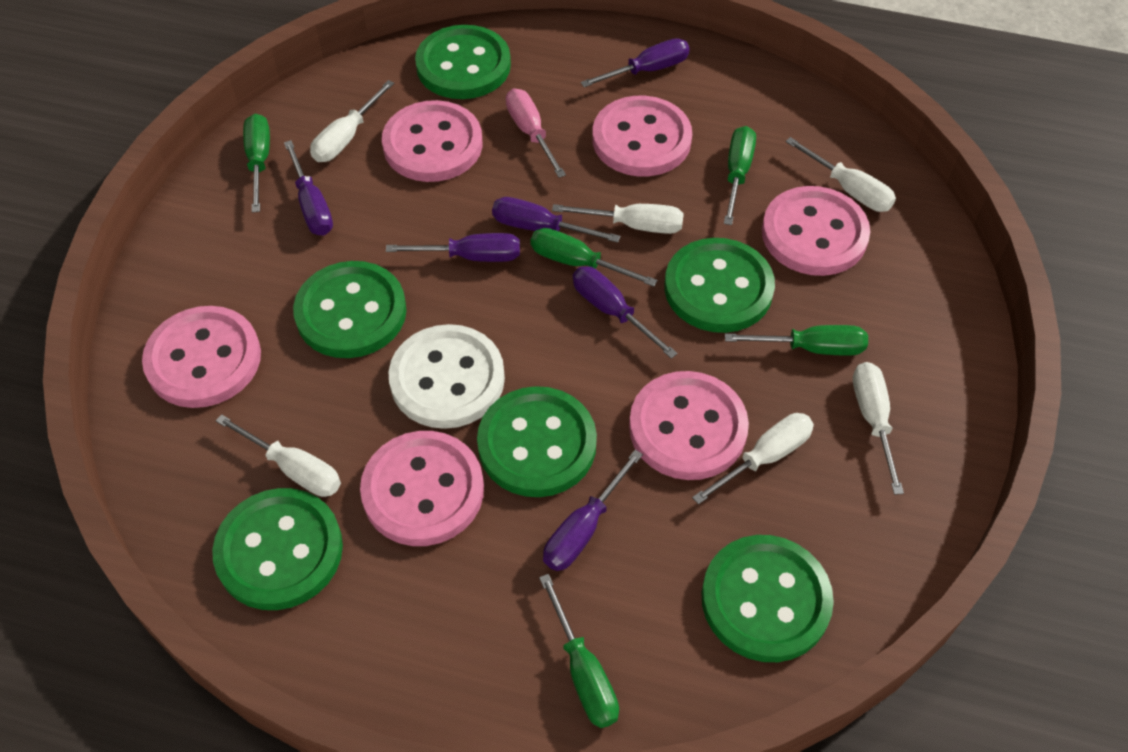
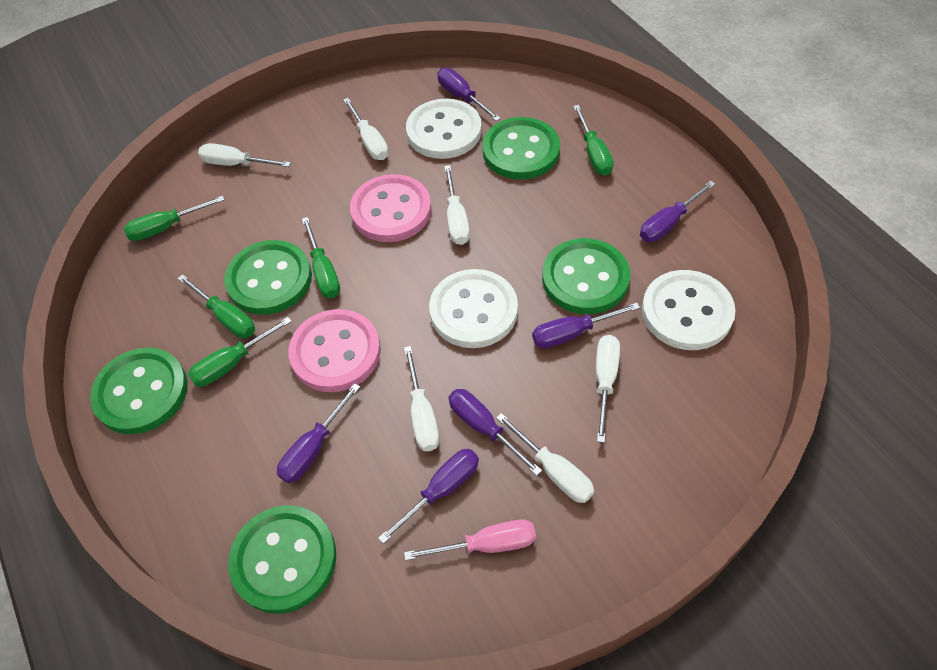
green button: 6 -> 5
pink button: 6 -> 2
white button: 1 -> 3

